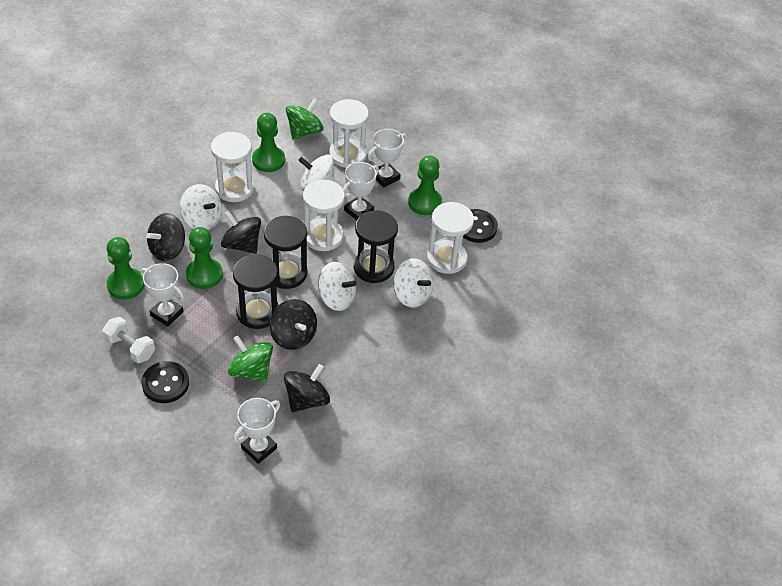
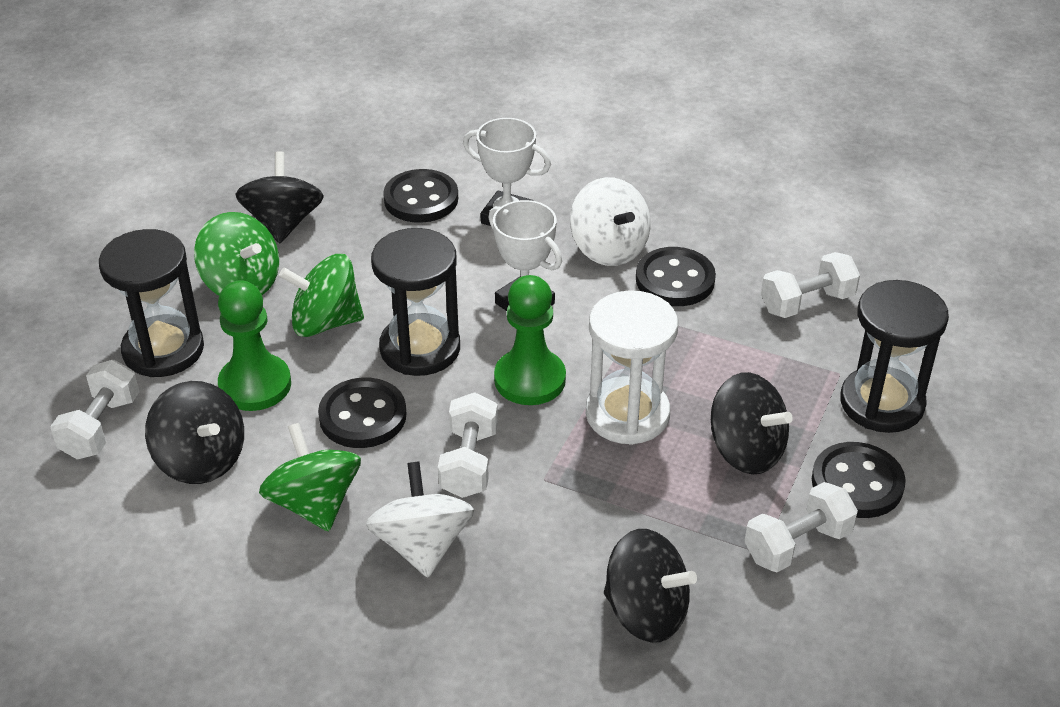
black button: 2 -> 4
green pawn: 4 -> 2
green spinning top: 2 -> 3
white dumbbell: 1 -> 4
white hourglass: 4 -> 1
white spinning top: 4 -> 2
white trophy: 4 -> 2

